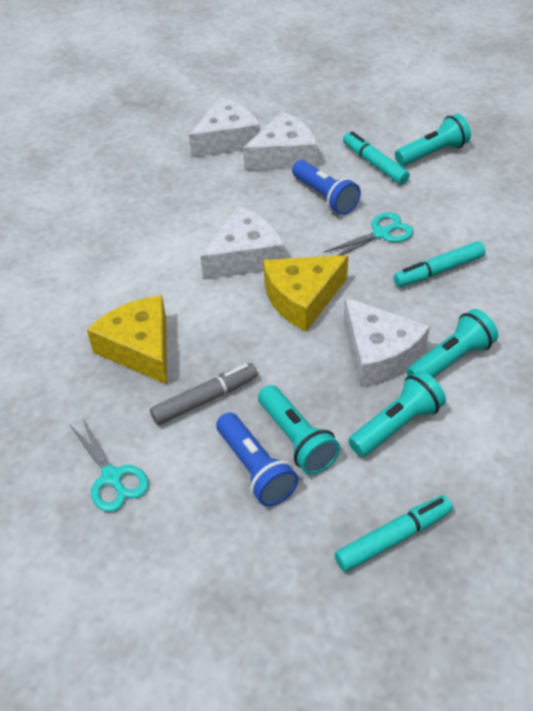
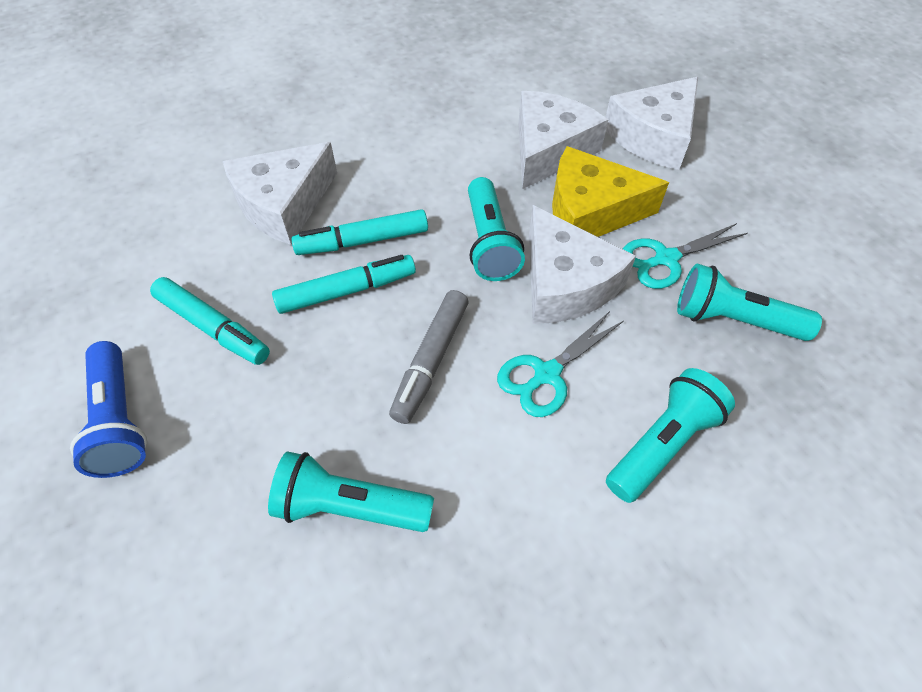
blue flashlight: 2 -> 1
yellow cheese: 2 -> 1

